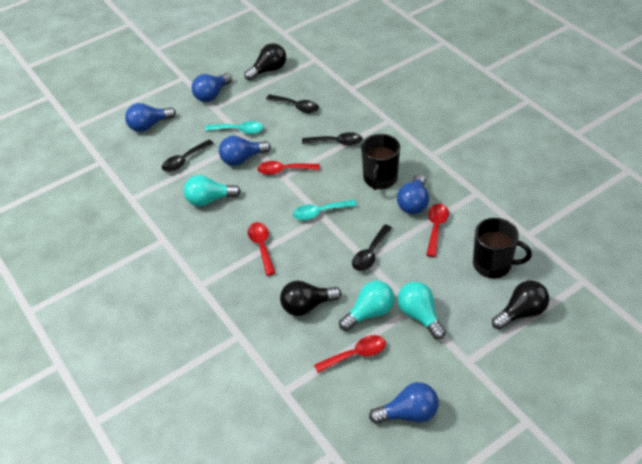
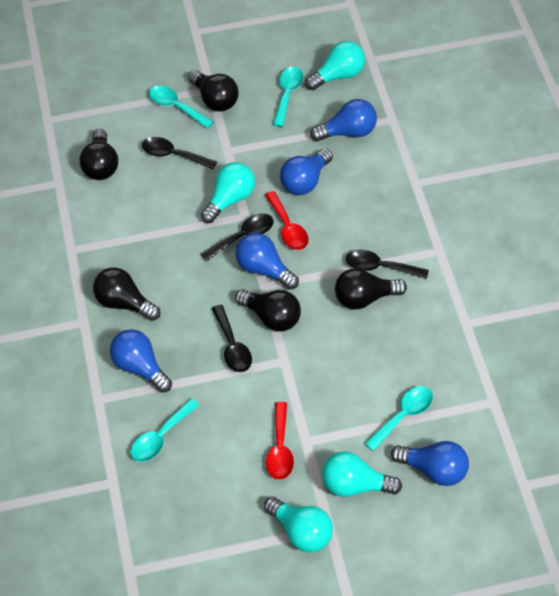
black light bulb: 3 -> 5
black mug: 2 -> 0
red spoon: 4 -> 2
turquoise light bulb: 3 -> 4
turquoise spoon: 2 -> 4

